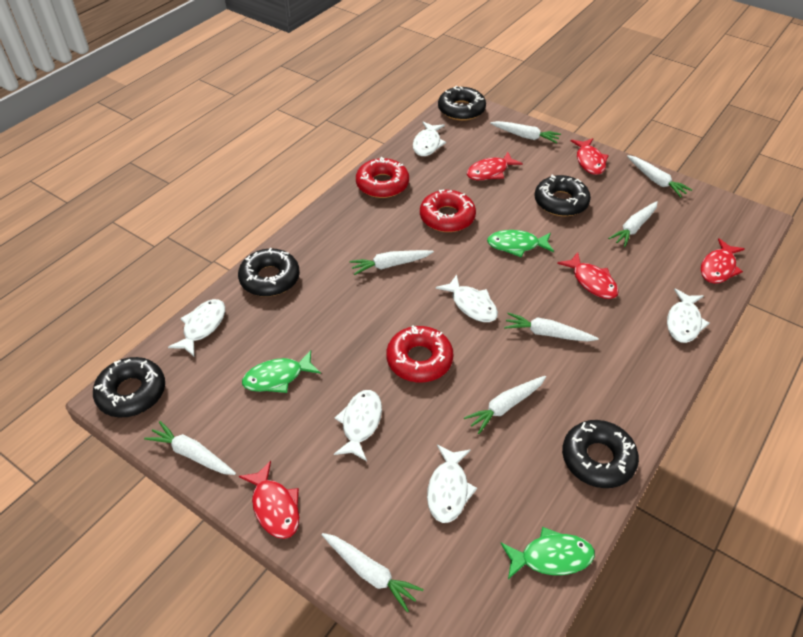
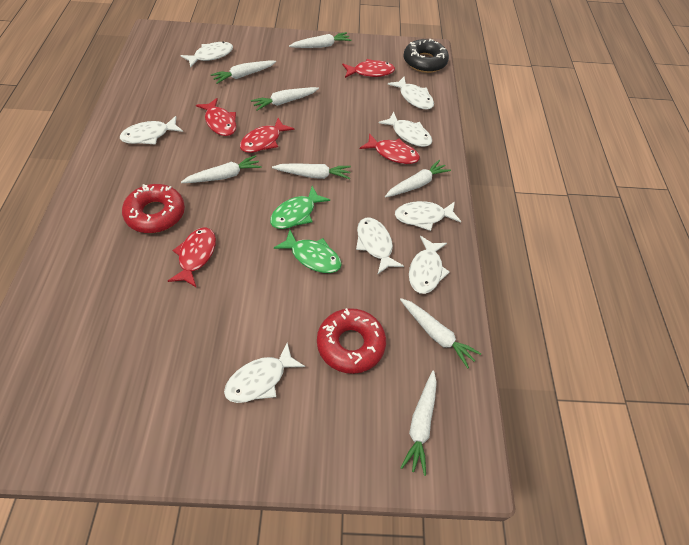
black donut: 5 -> 1
green fish: 3 -> 2
red donut: 3 -> 2
white fish: 6 -> 8

